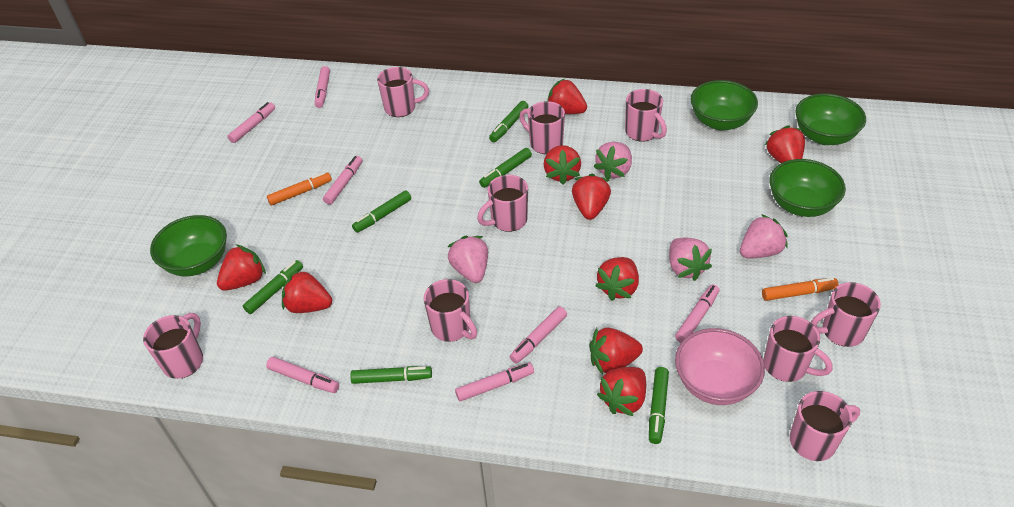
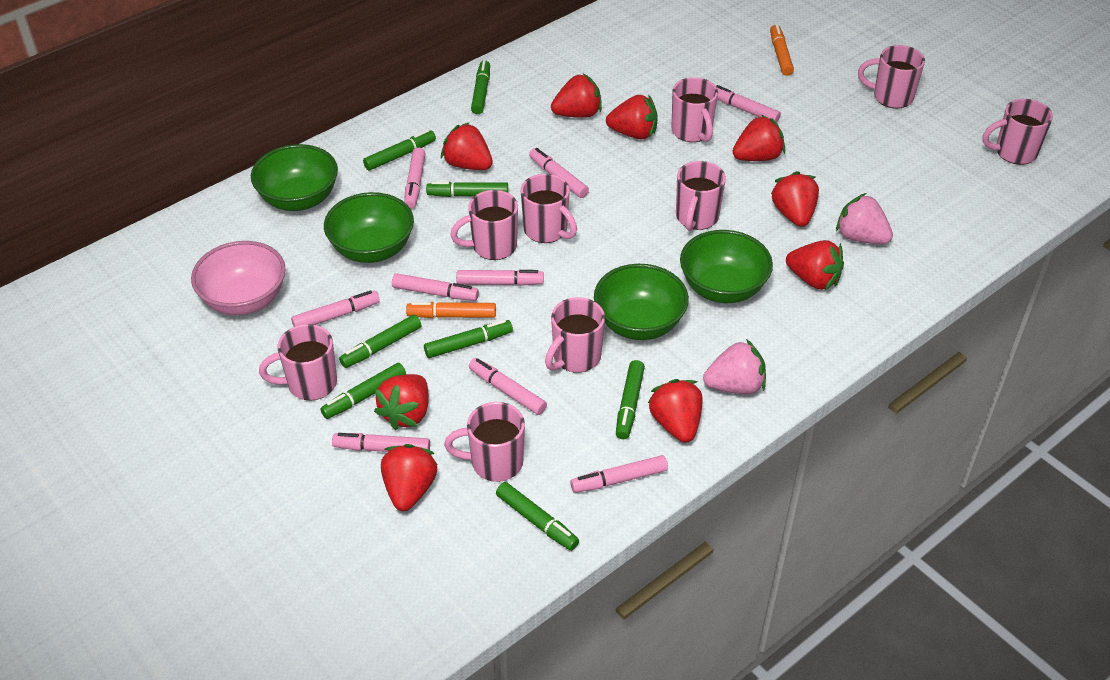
green marker: 6 -> 8
pink marker: 7 -> 9
pink strawberry: 4 -> 2

